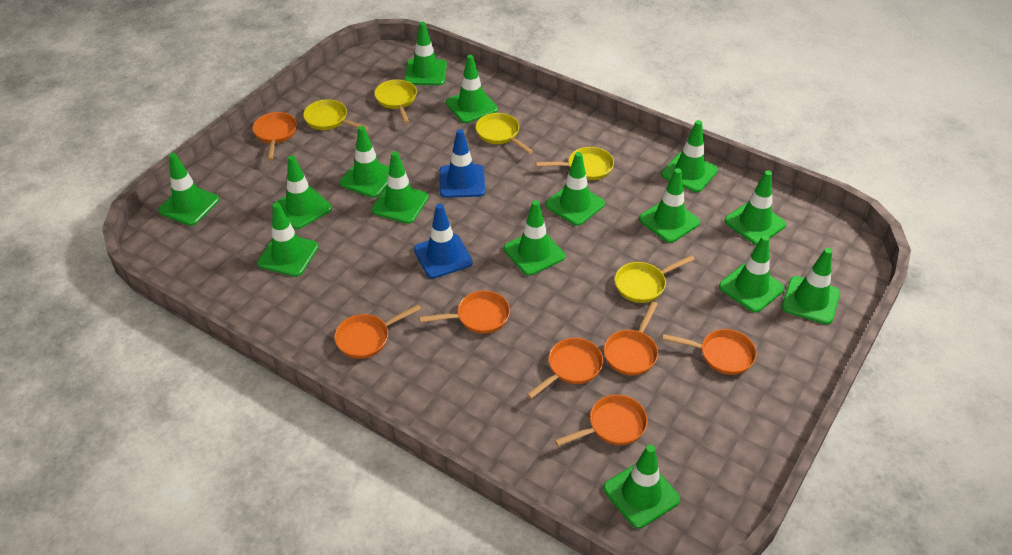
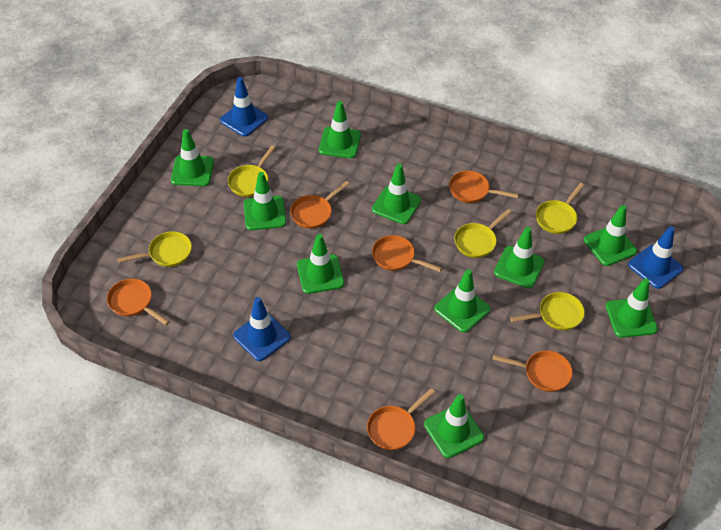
blue traffic cone: 2 -> 3
green traffic cone: 15 -> 10
orange pan: 7 -> 6

